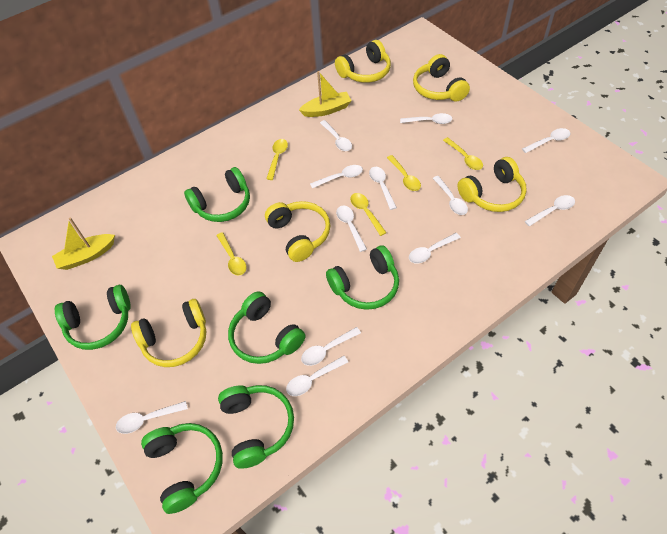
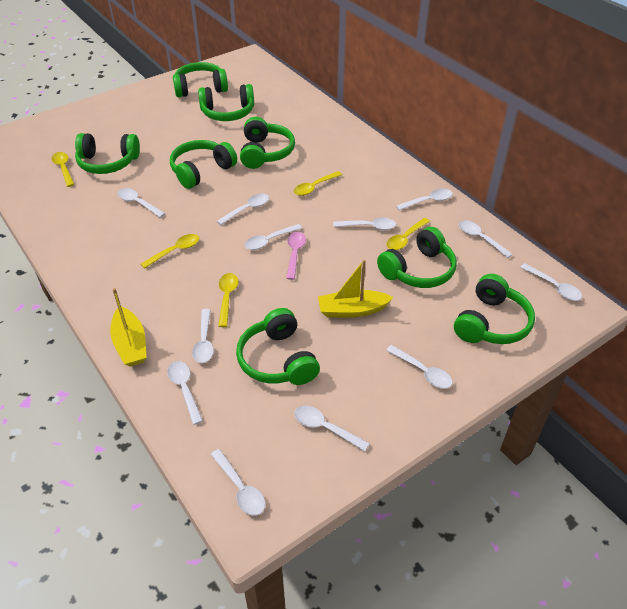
green headphones: 6 -> 8
pink spoon: 0 -> 1
yellow headphones: 5 -> 0

